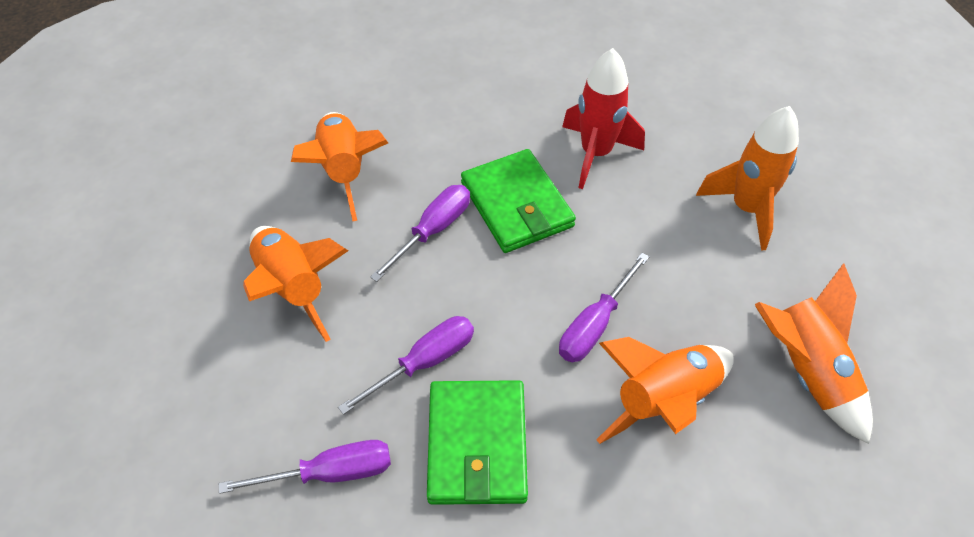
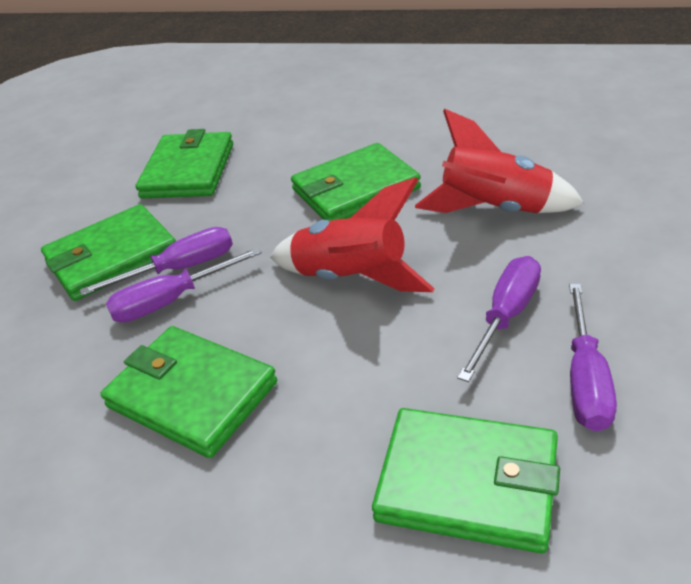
green wallet: 2 -> 5
orange rocket: 5 -> 0
red rocket: 1 -> 2

